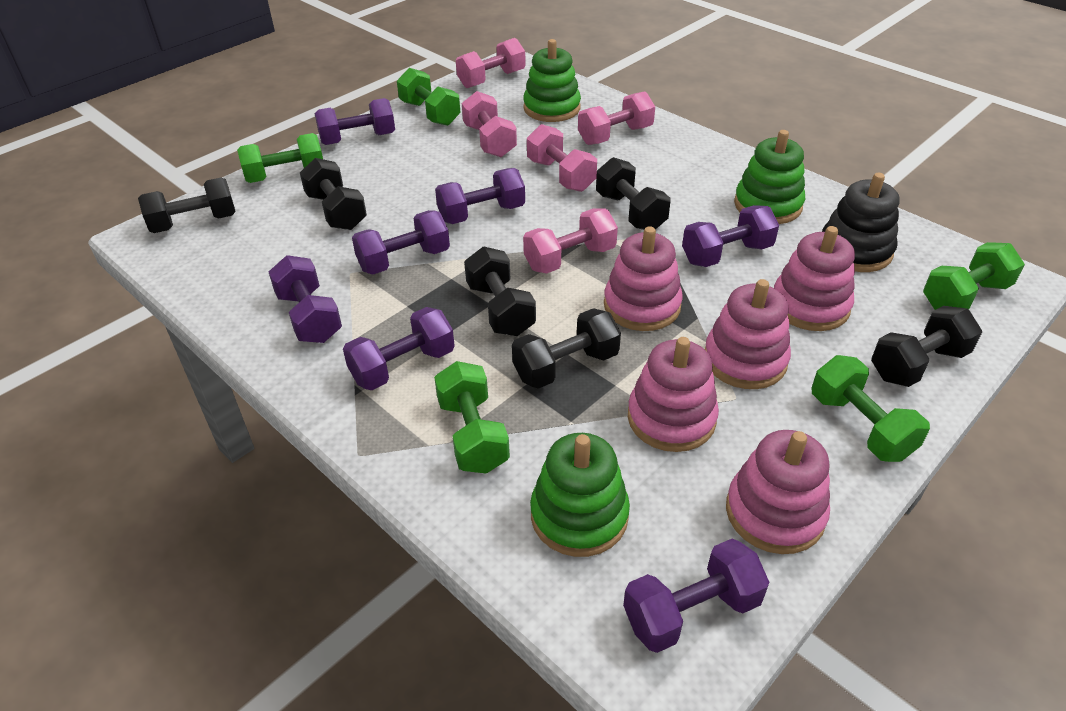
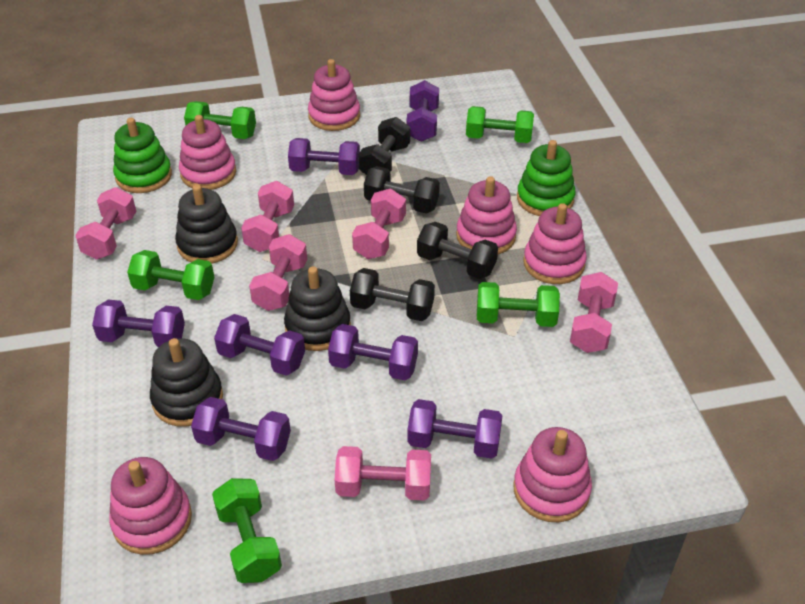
black dumbbell: 6 -> 4
black stacking toy: 1 -> 3
green stacking toy: 3 -> 2
pink dumbbell: 5 -> 6
pink stacking toy: 5 -> 6

